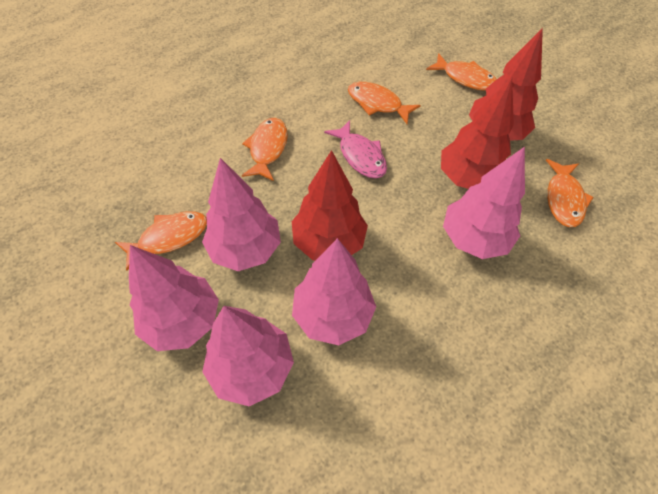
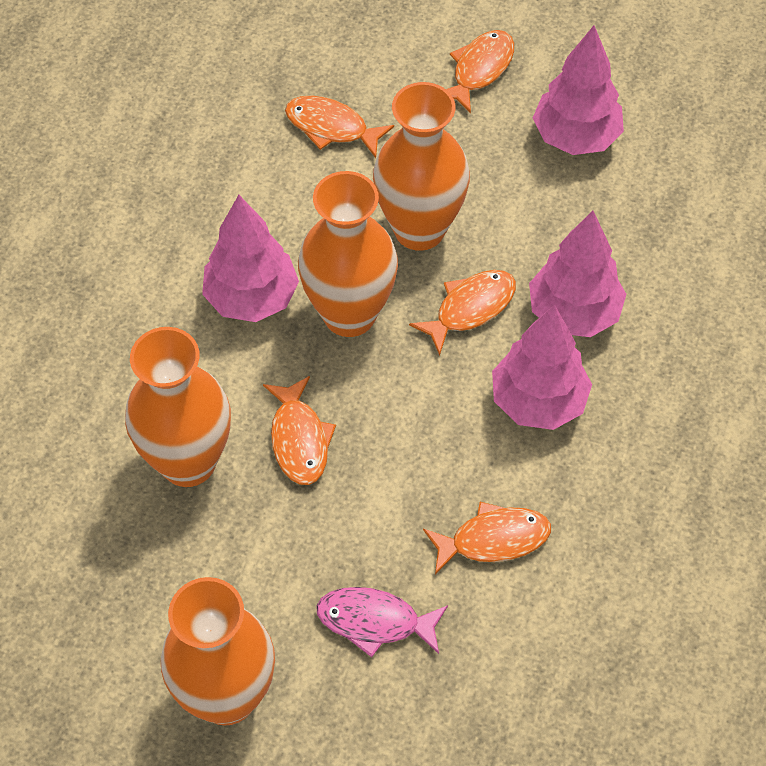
orange vase: 0 -> 4
pink tree: 5 -> 4
red tree: 3 -> 0

